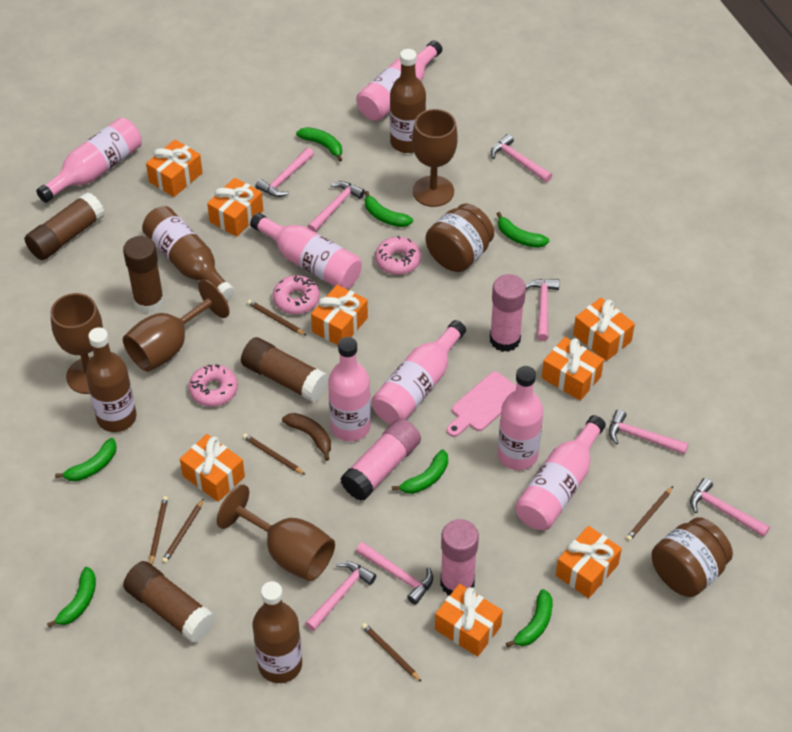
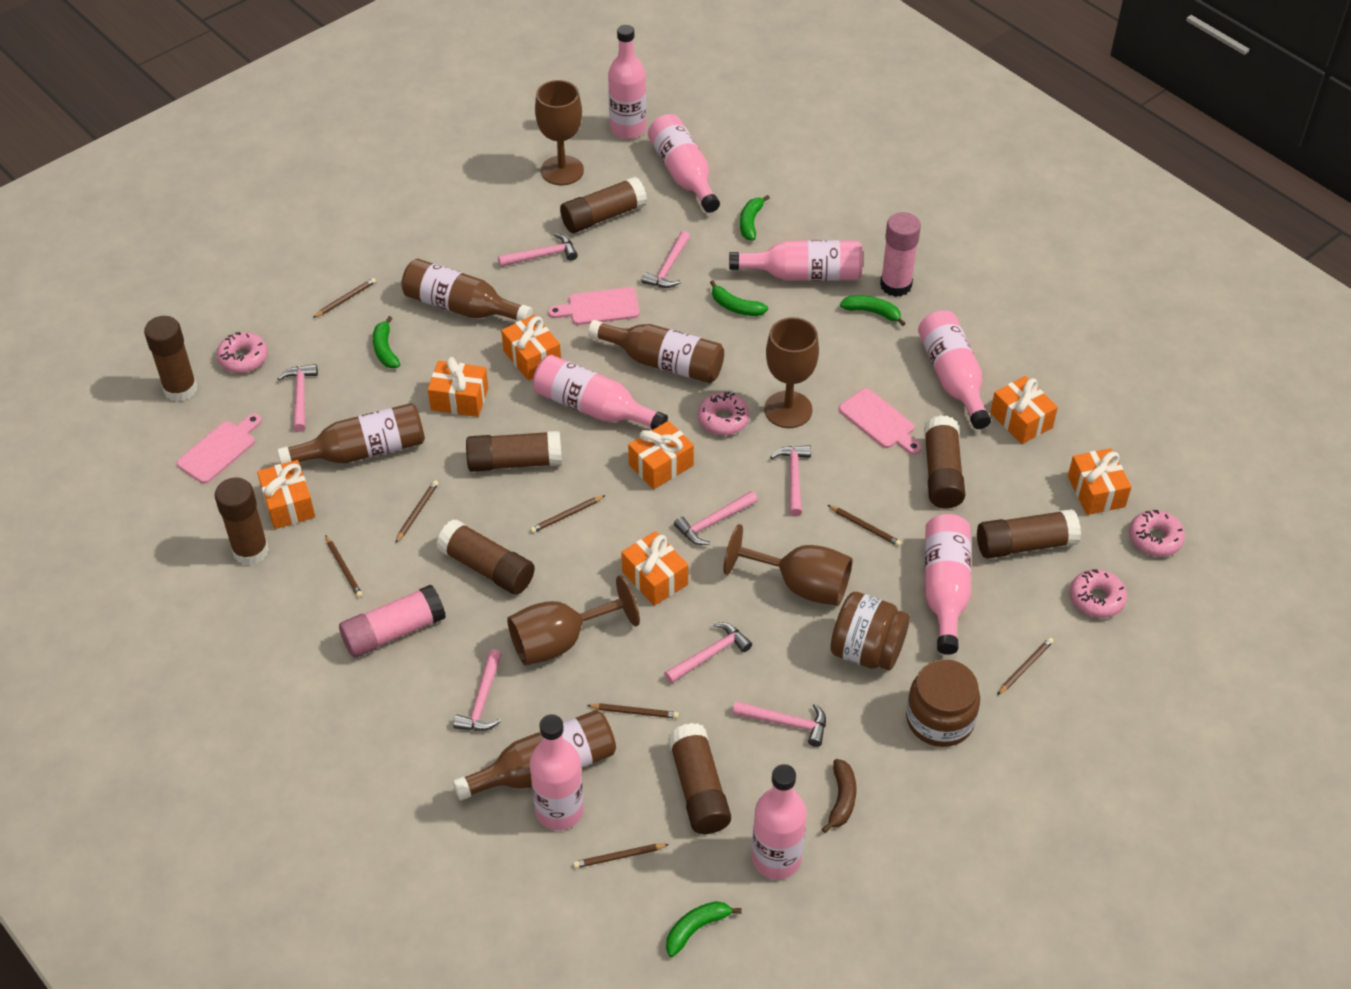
brown glue stick: 4 -> 8
brown pencil: 6 -> 8
green banana: 7 -> 5
orange gift: 8 -> 7
pink bottle: 7 -> 8
pink cutting board: 1 -> 3
pink donut: 3 -> 4
pink glue stick: 3 -> 2

